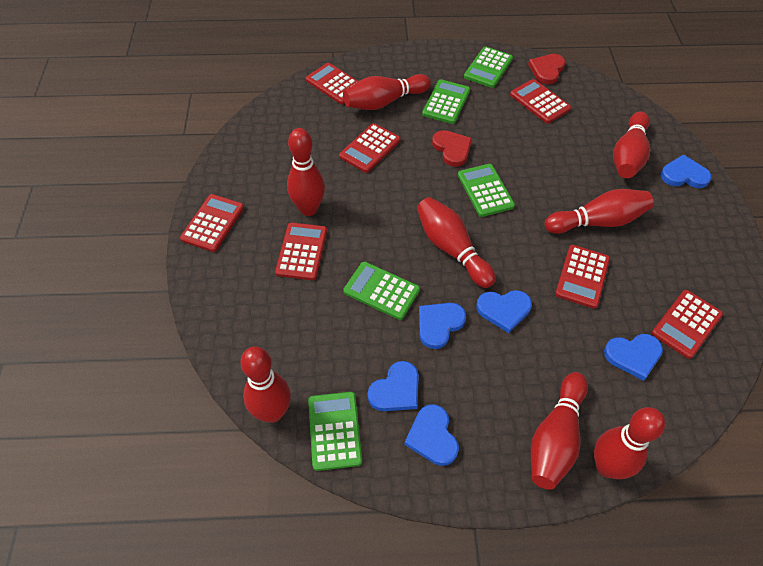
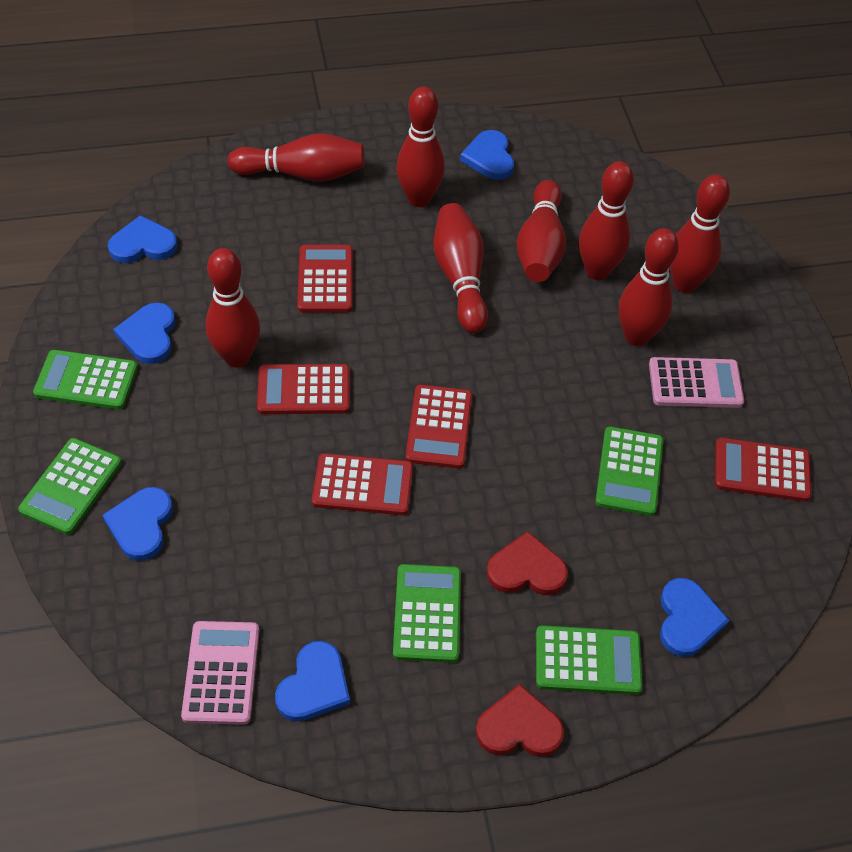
pink calculator: 0 -> 2
red calculator: 7 -> 5

